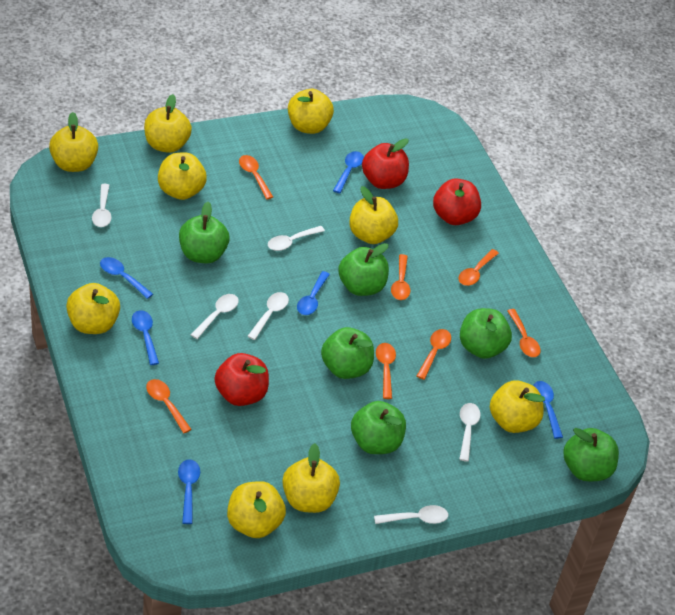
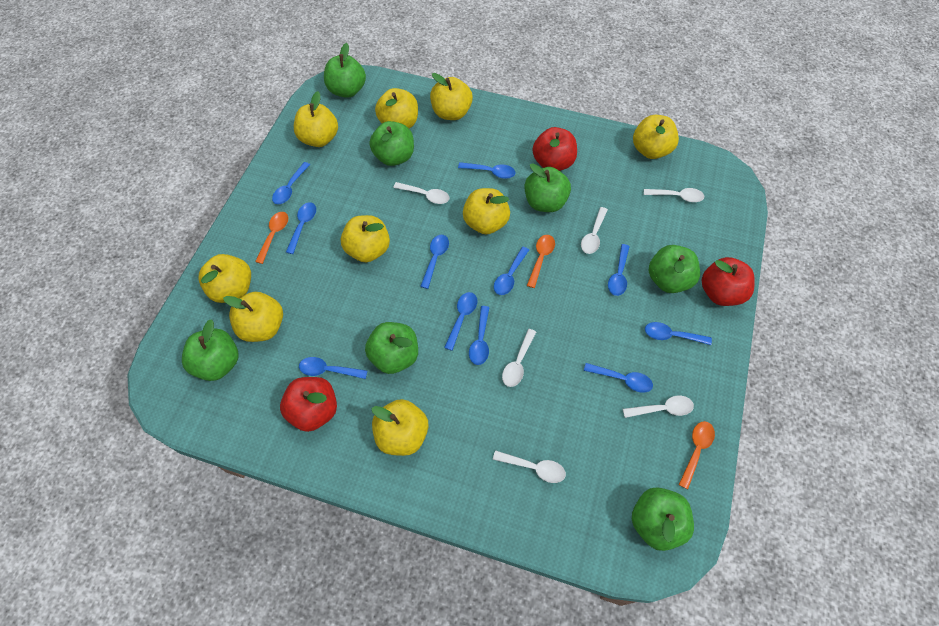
blue spoon: 6 -> 11
green apple: 6 -> 7
orange spoon: 7 -> 3

